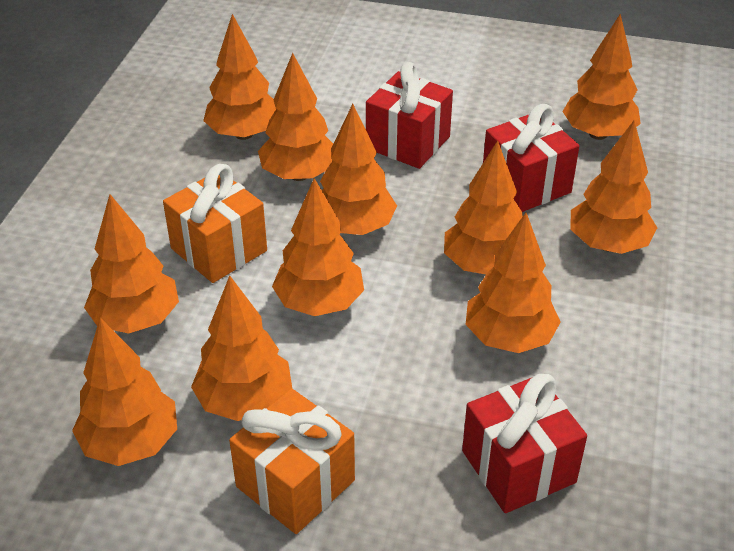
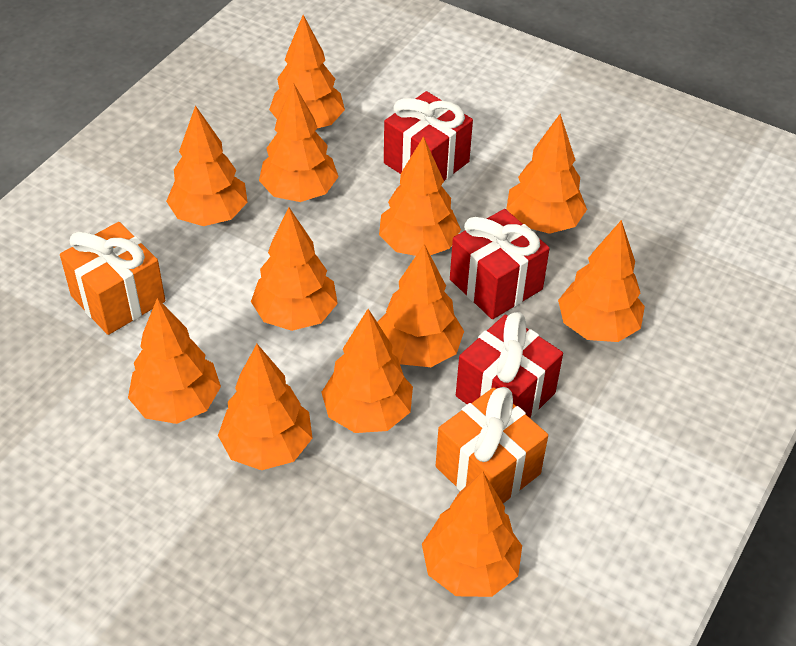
orange tree: 11 -> 12

